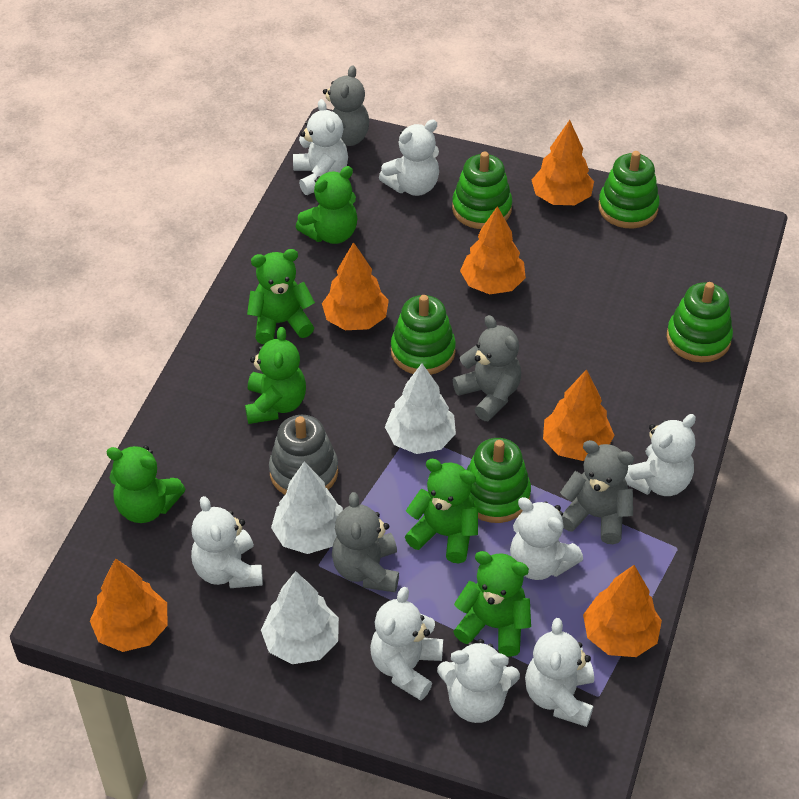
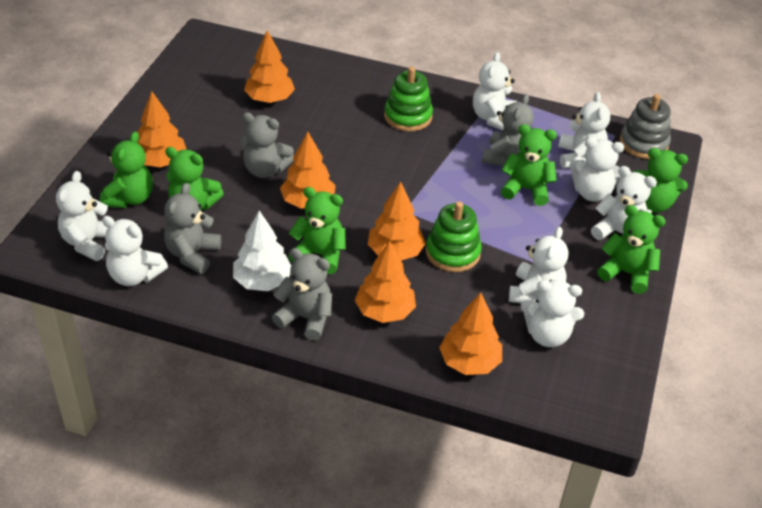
green stacking toy: 5 -> 2
white tree: 3 -> 1

